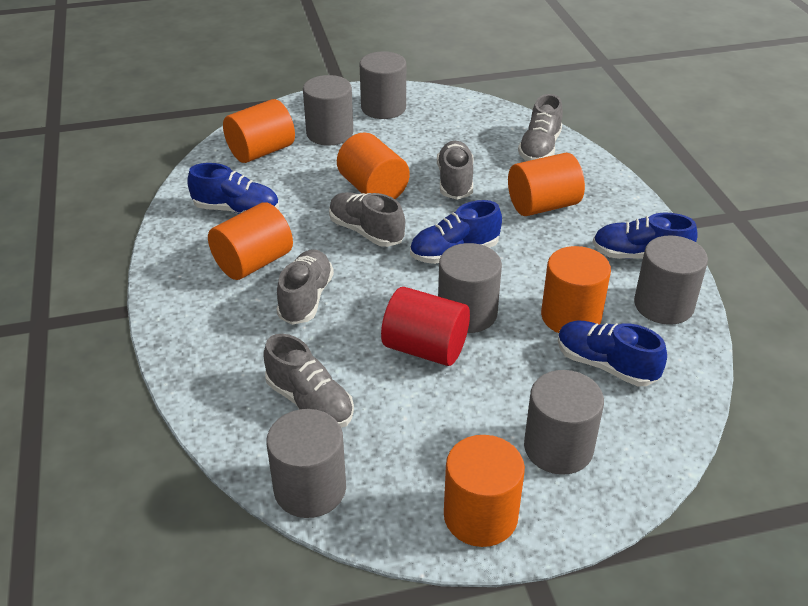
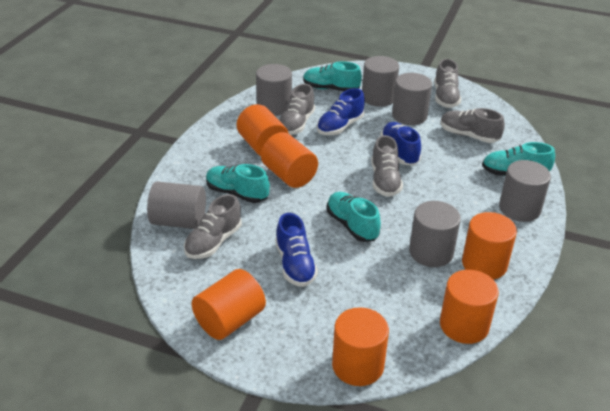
blue shoe: 4 -> 3
red cylinder: 1 -> 0
turquoise shoe: 0 -> 4

